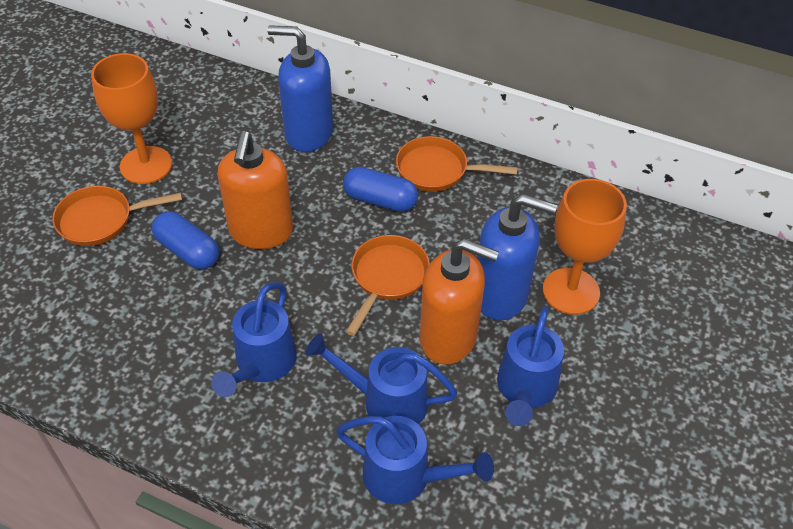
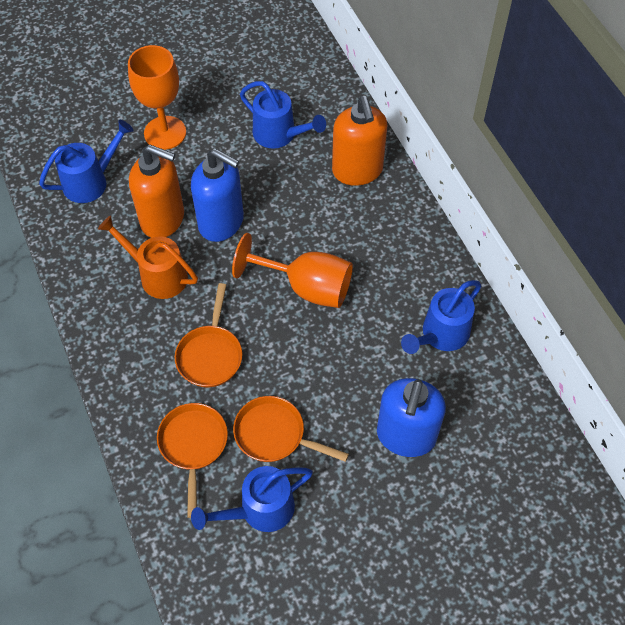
blue capsule: 2 -> 0
orange watering can: 0 -> 1

